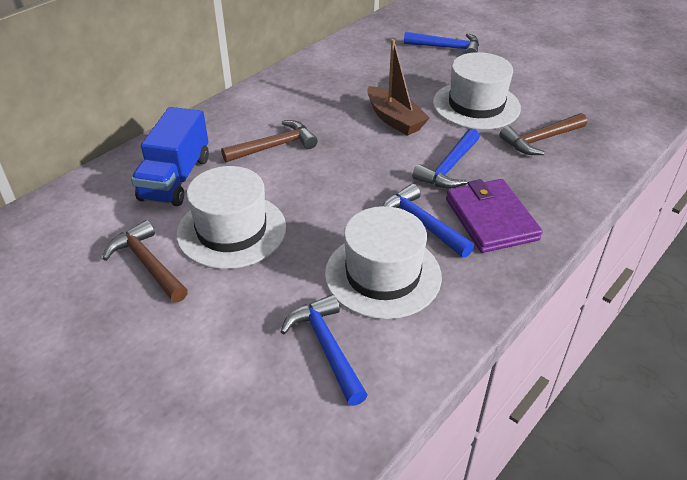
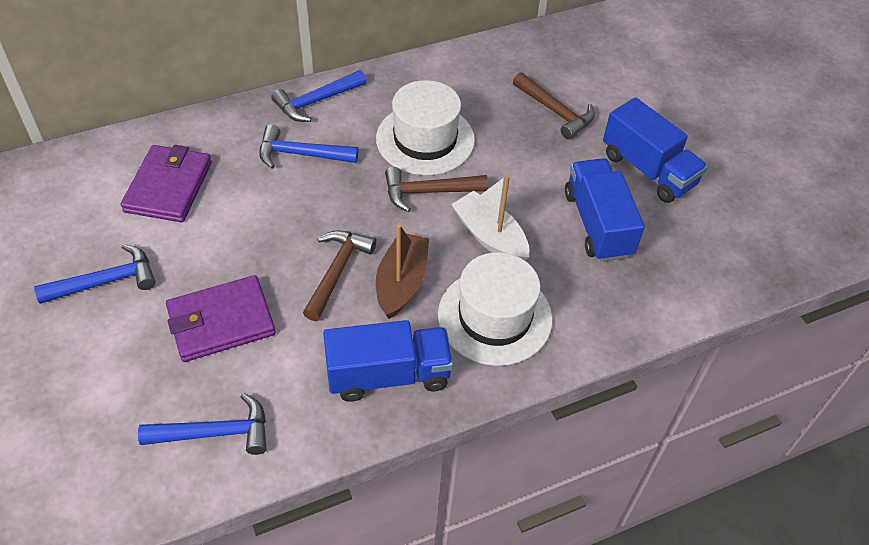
blue truck: 1 -> 3
purple wallet: 1 -> 2
white boat: 0 -> 1
white hat: 3 -> 2

